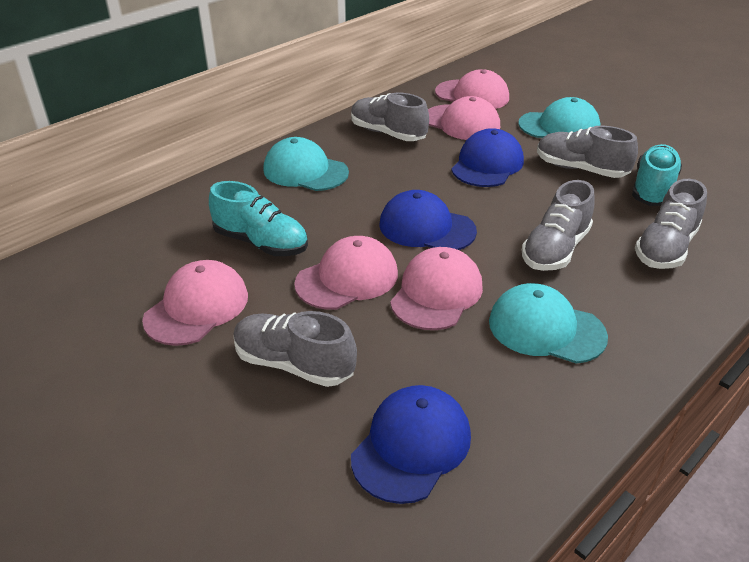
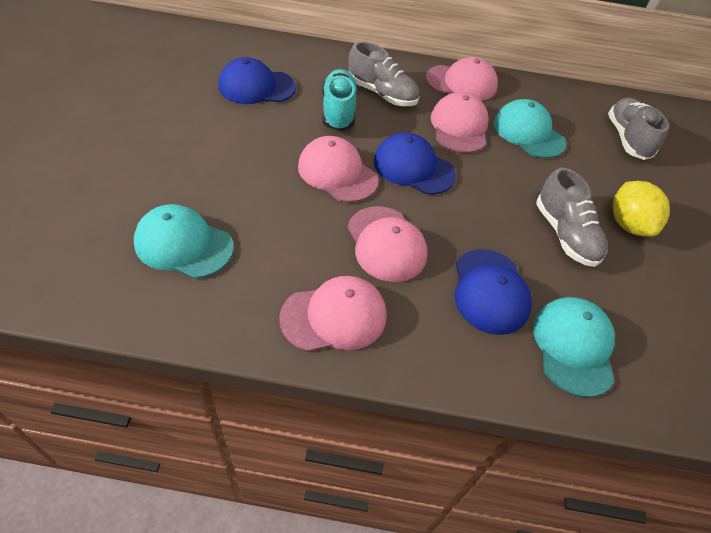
grey shoe: 5 -> 3
turquoise shoe: 2 -> 1
yellow lemon: 0 -> 1

